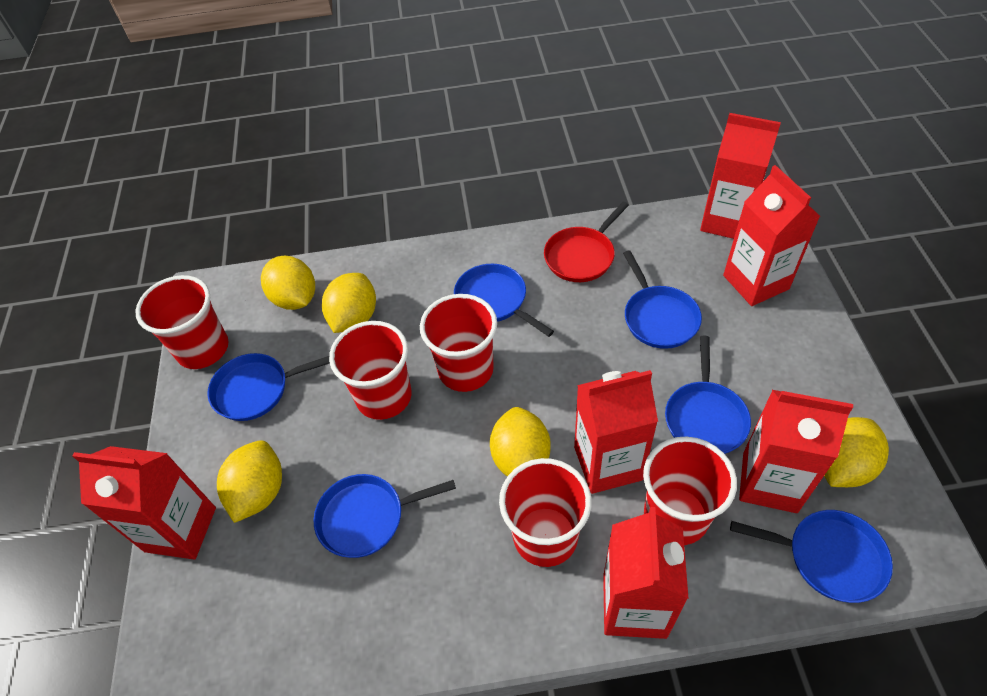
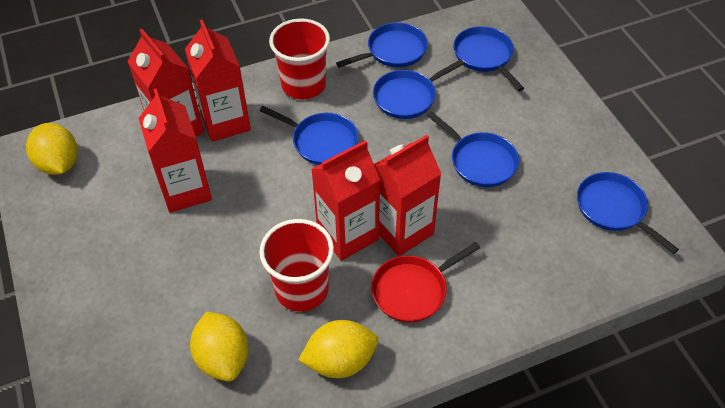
red carton: 6 -> 5
red cup: 5 -> 2
yellow lemon: 5 -> 3

